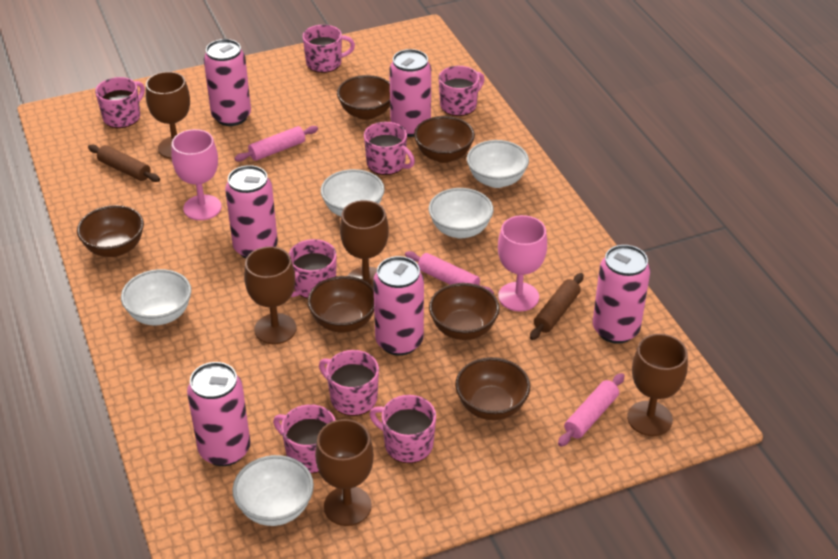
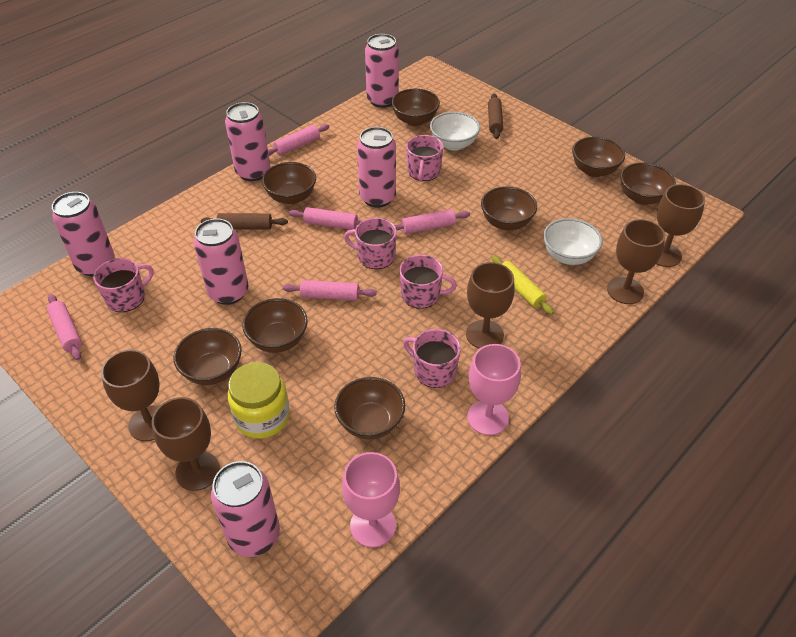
brown bowl: 6 -> 8
pink mug: 8 -> 5
pink rolling pin: 3 -> 5
white bowl: 5 -> 2
yellow jar: 0 -> 1
yellow rolling pin: 0 -> 1

